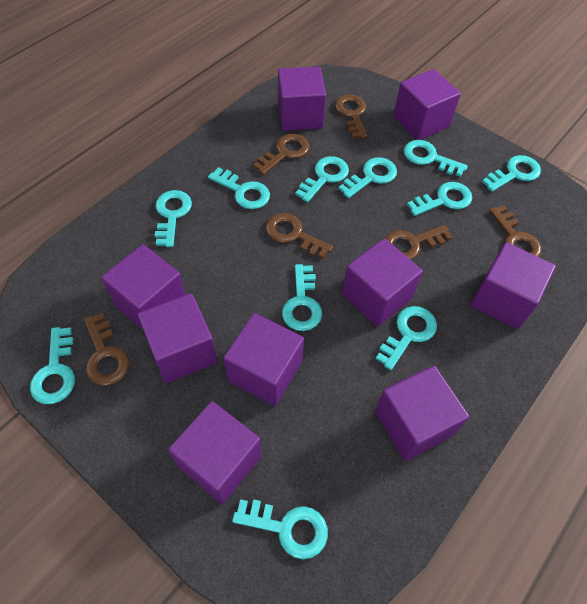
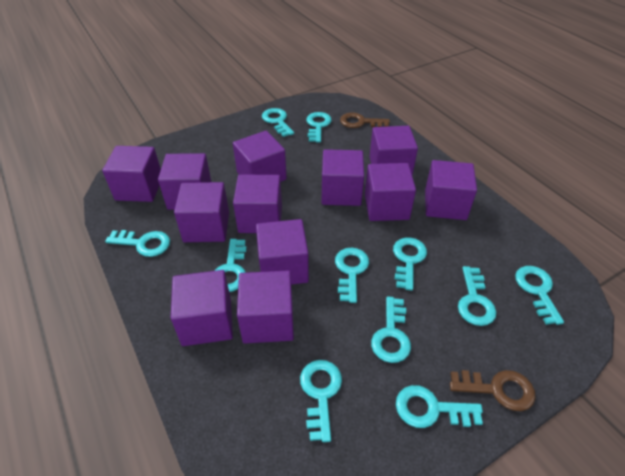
brown key: 6 -> 2
purple cube: 9 -> 12

